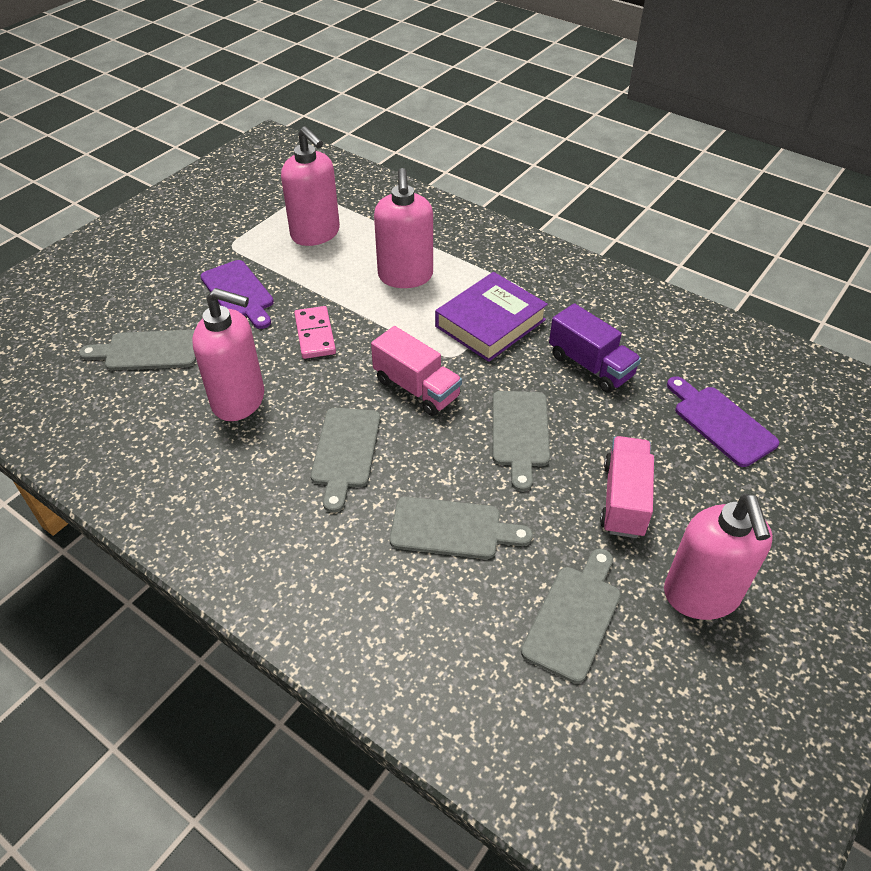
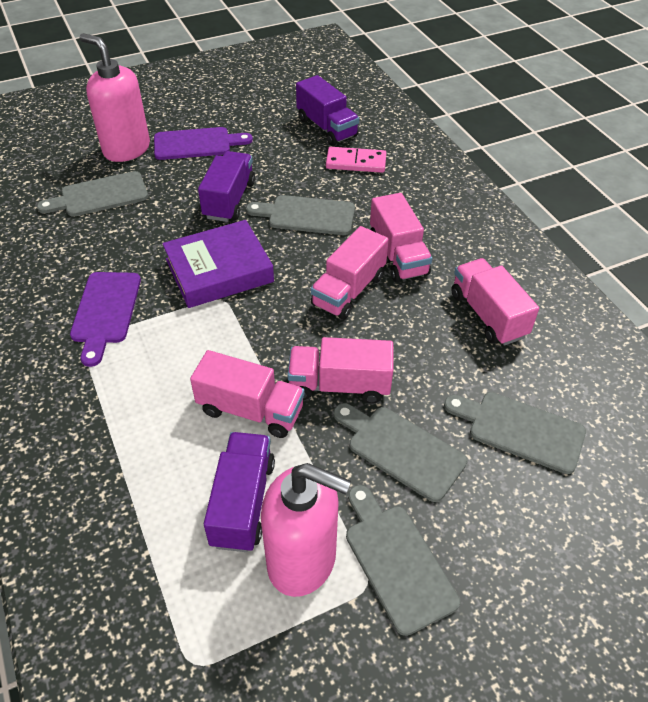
pink soap dispenser: 4 -> 2
pink truck: 2 -> 5
purple truck: 1 -> 3

